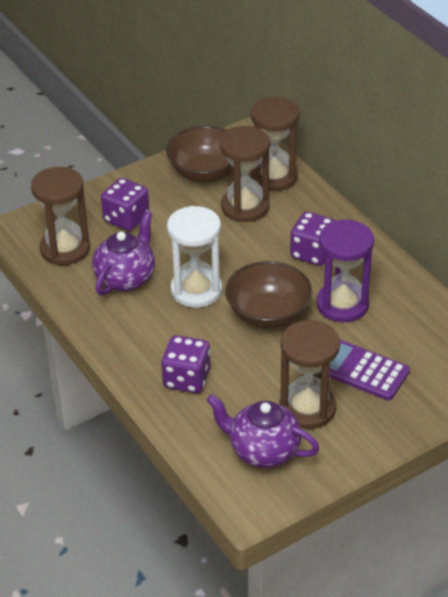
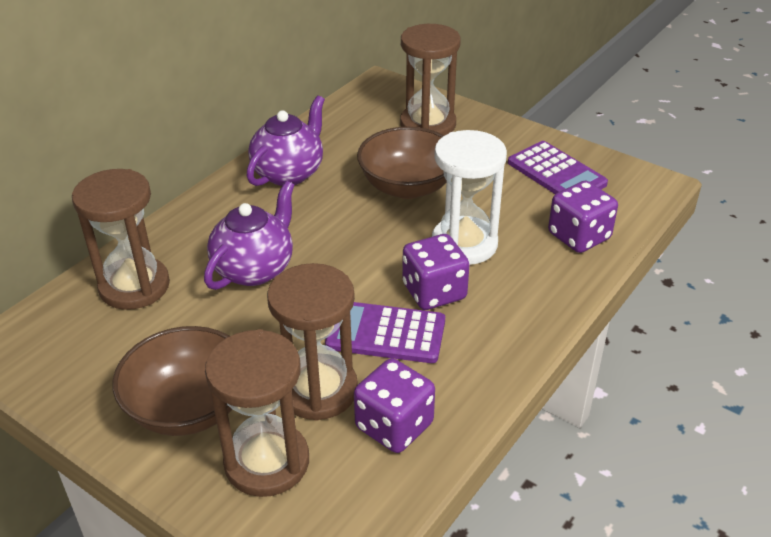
purple calculator: 1 -> 2
purple hourglass: 1 -> 0

